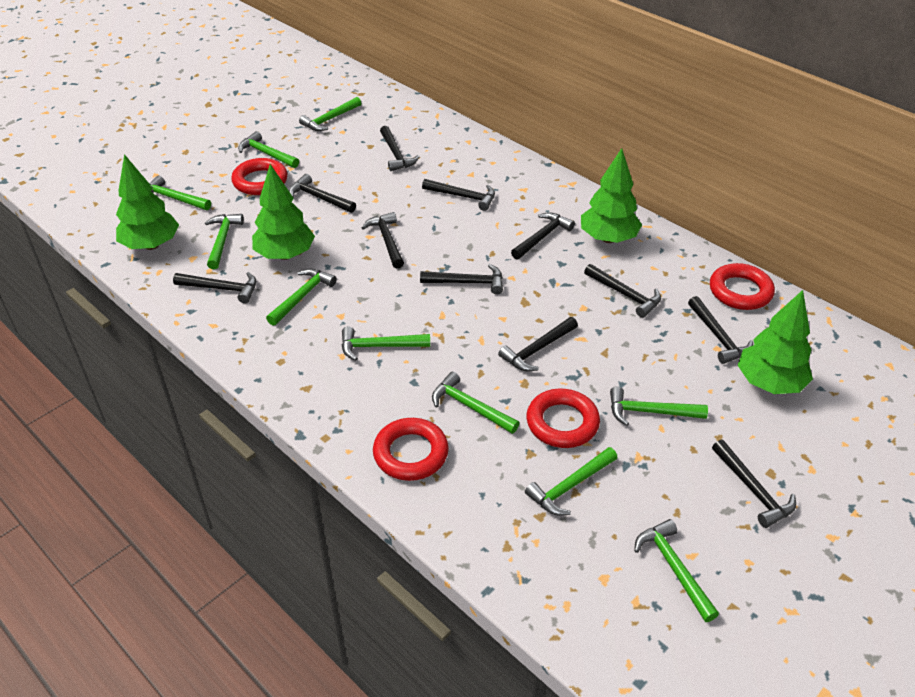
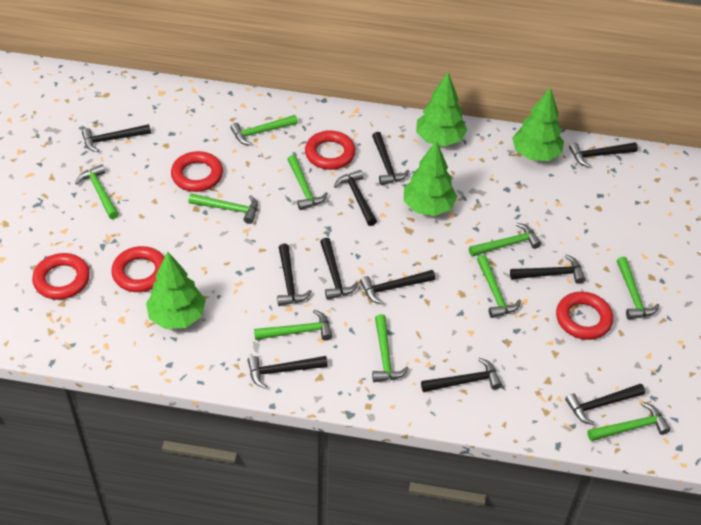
red ring: 4 -> 5

